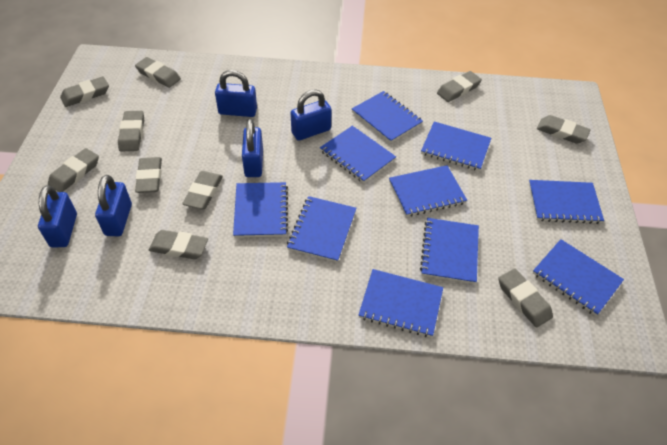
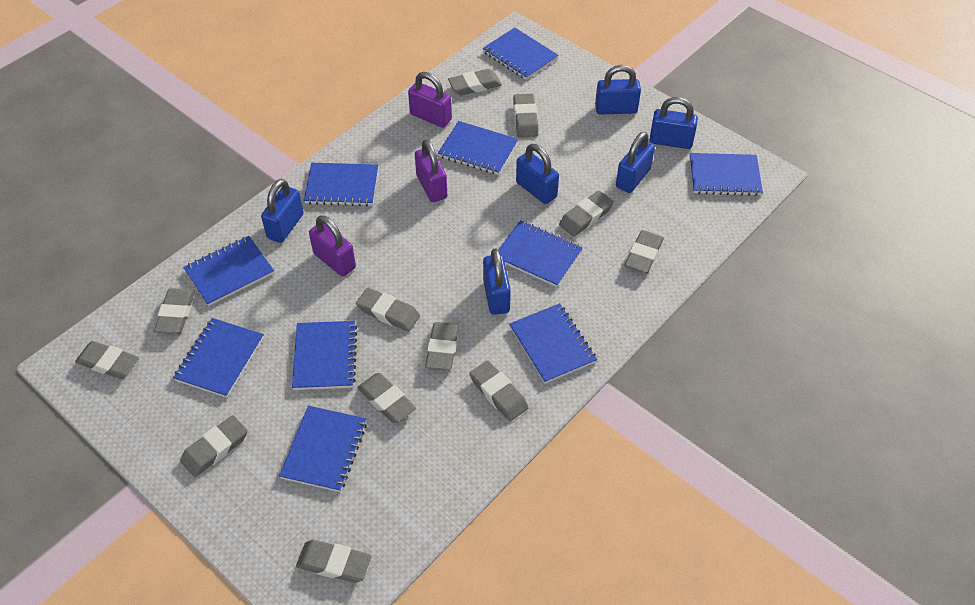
blue padlock: 5 -> 6
grey eraser: 10 -> 12
purple padlock: 0 -> 3

